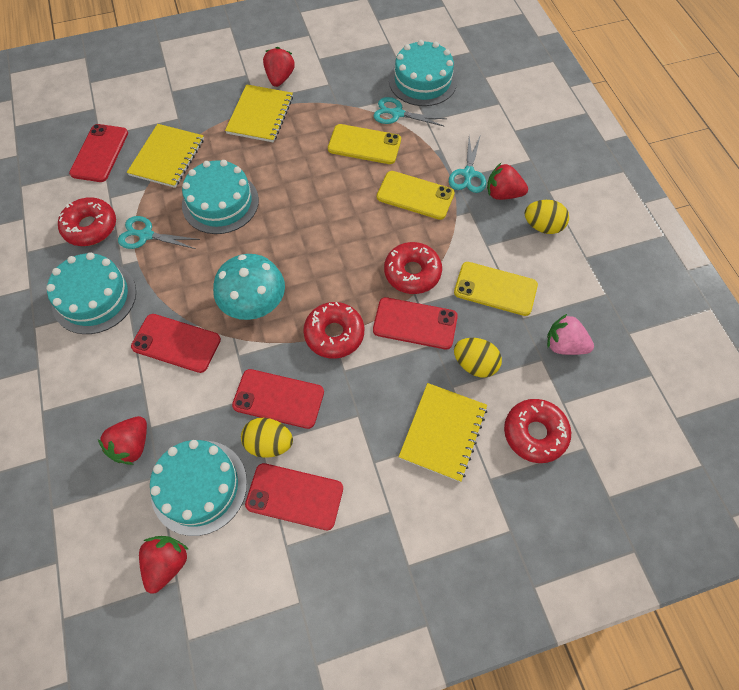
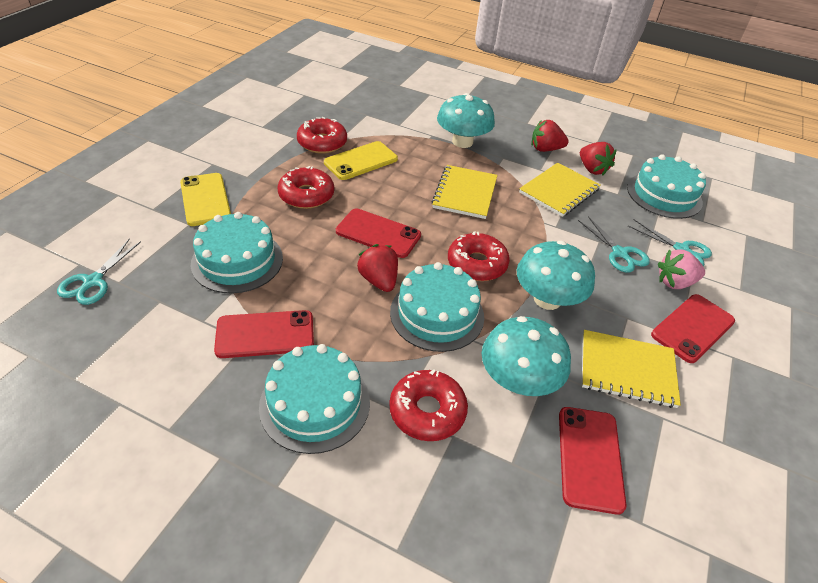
red phone: 5 -> 4
red strawberry: 4 -> 3
turquoise mushroom: 1 -> 3
yellow egg: 3 -> 0
yellow phone: 3 -> 2

